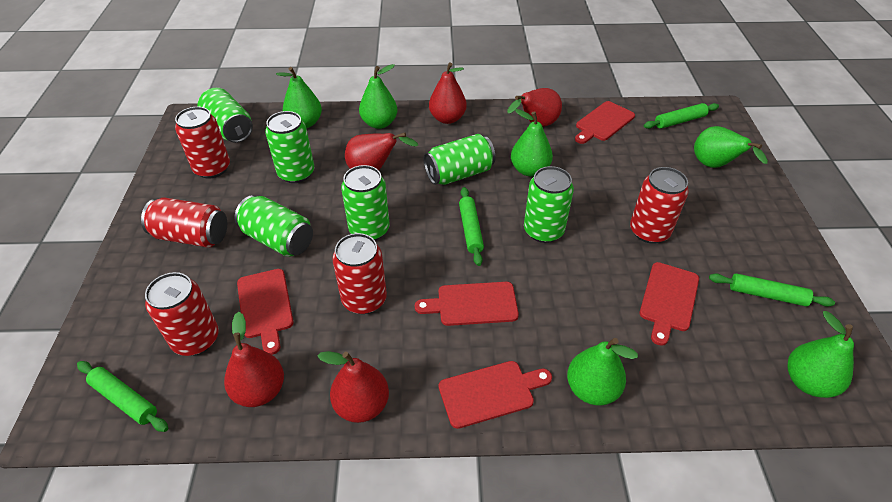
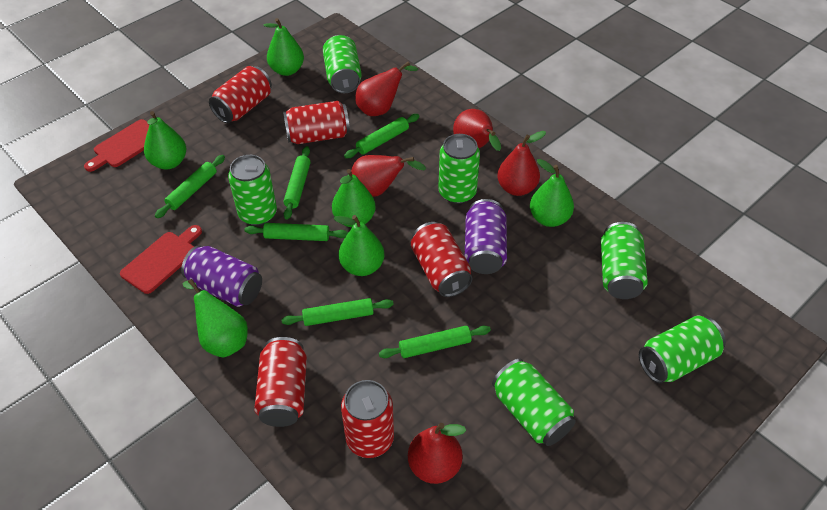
green rolling pin: 4 -> 6
purple can: 0 -> 2
red cutting board: 5 -> 2

